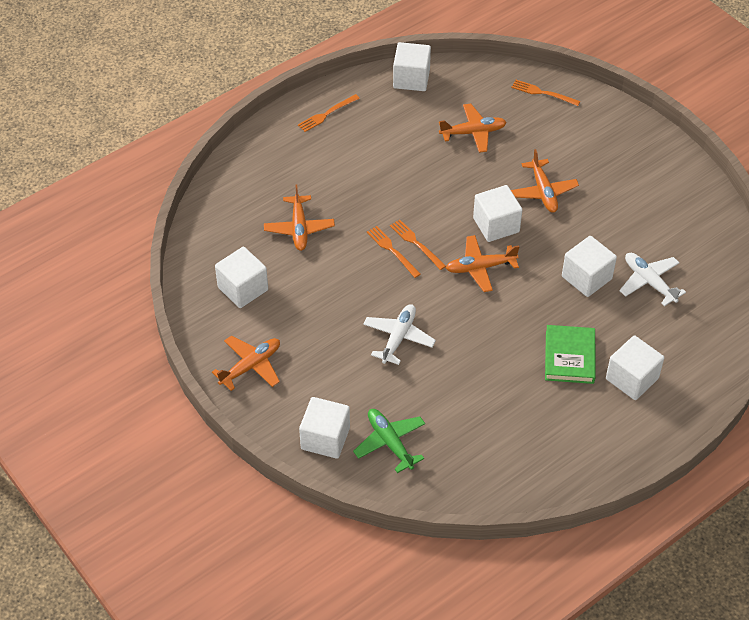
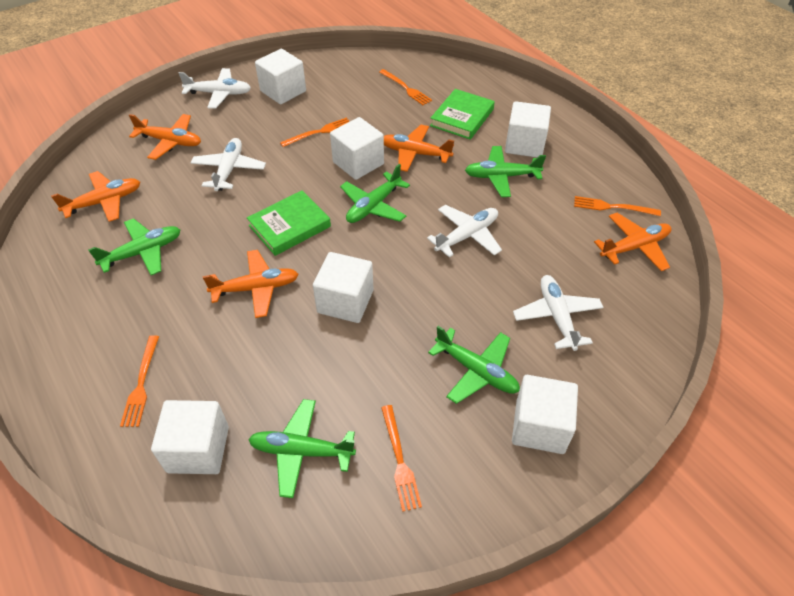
green book: 1 -> 2
green plane: 1 -> 5
orange fork: 4 -> 5
white plane: 2 -> 4

